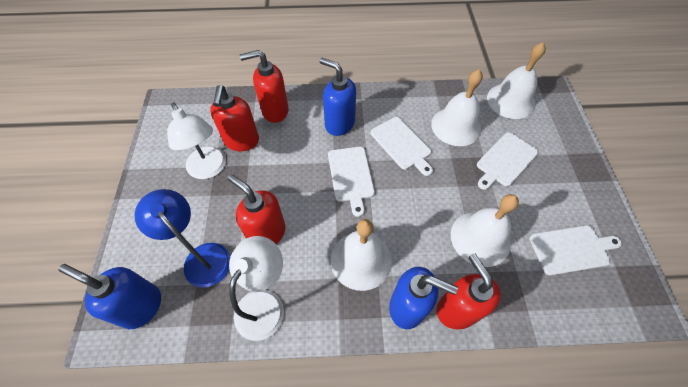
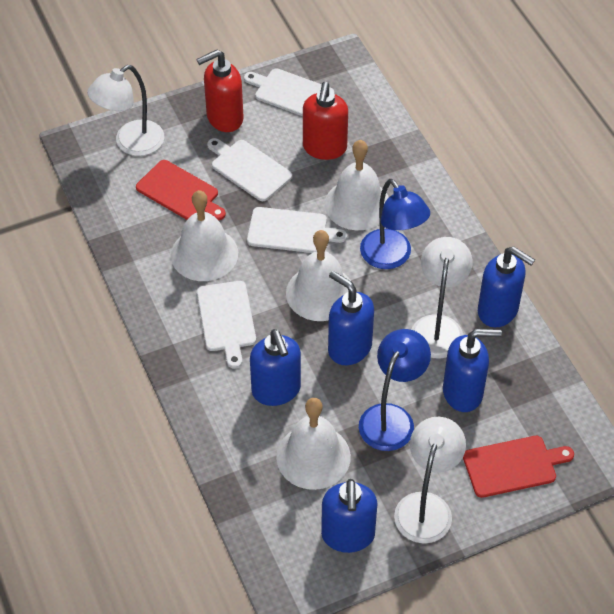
blue lamp: 1 -> 2
blue soap dispenser: 3 -> 5
red cutting board: 0 -> 2
red soap dispenser: 4 -> 2
white lamp: 2 -> 3

